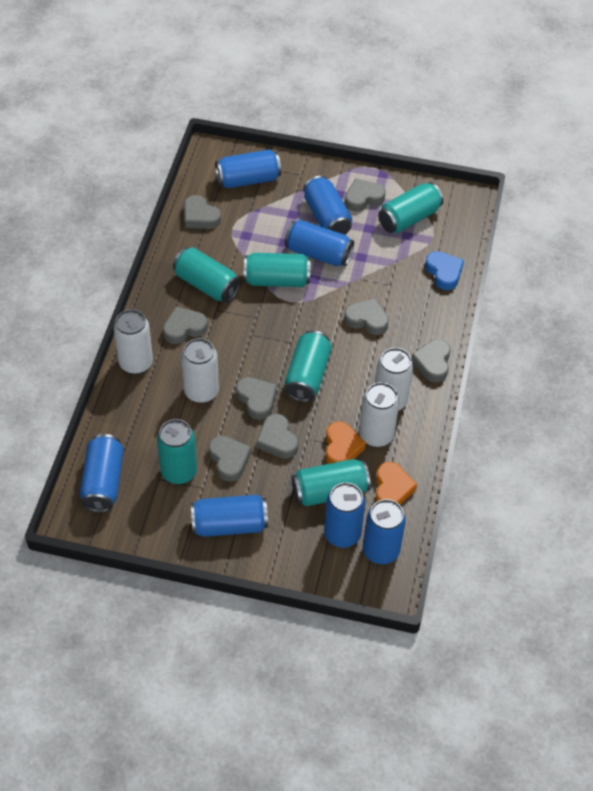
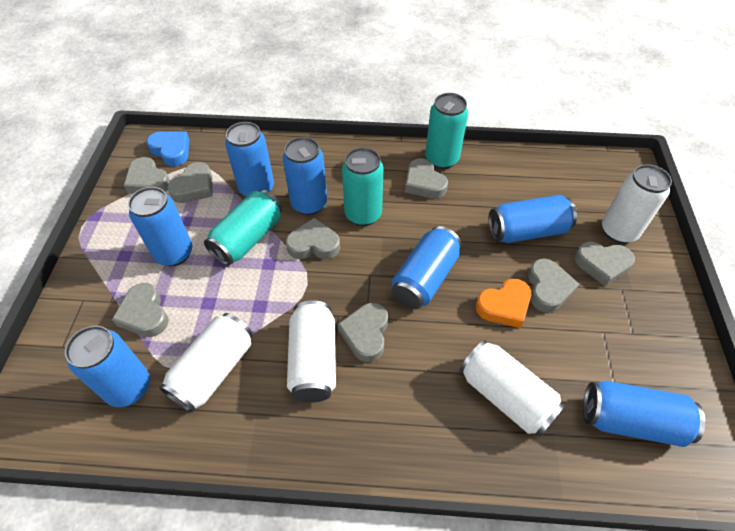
orange heart: 2 -> 1
turquoise can: 6 -> 3

